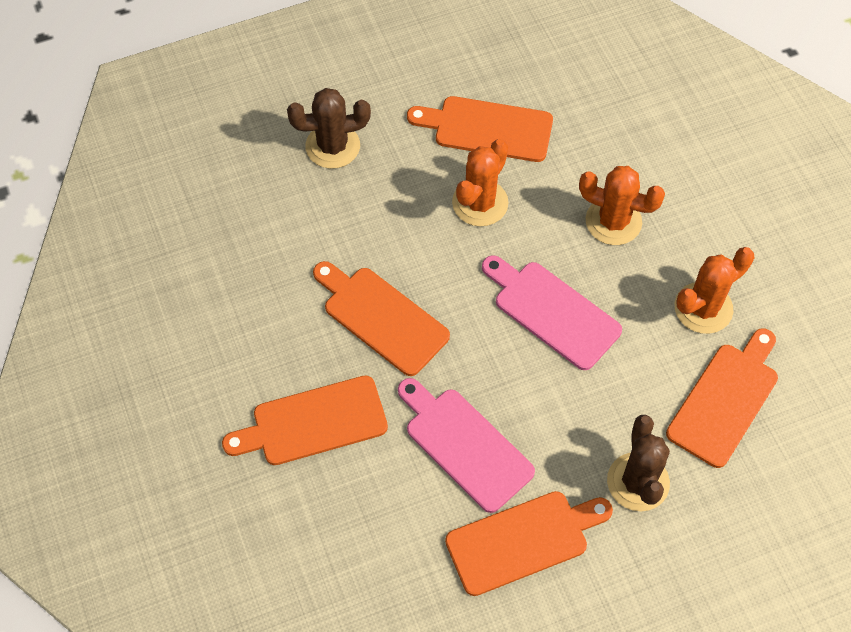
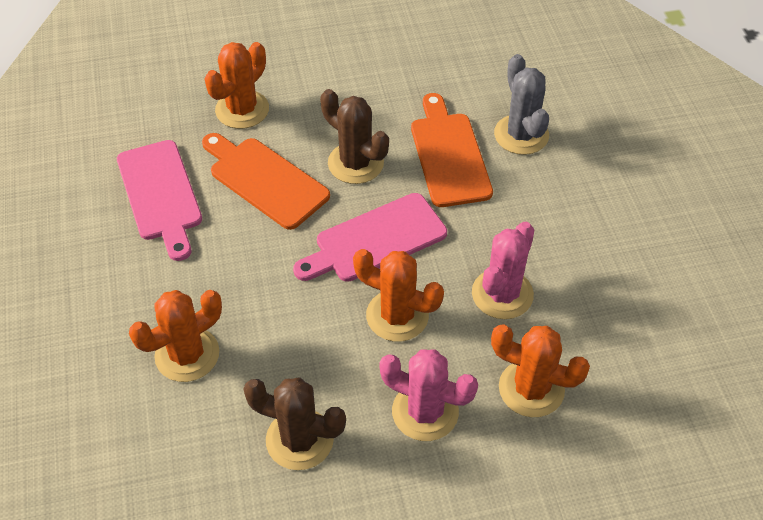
grey cactus: 0 -> 1
orange cactus: 3 -> 4
orange cutting board: 5 -> 2
pink cactus: 0 -> 2

